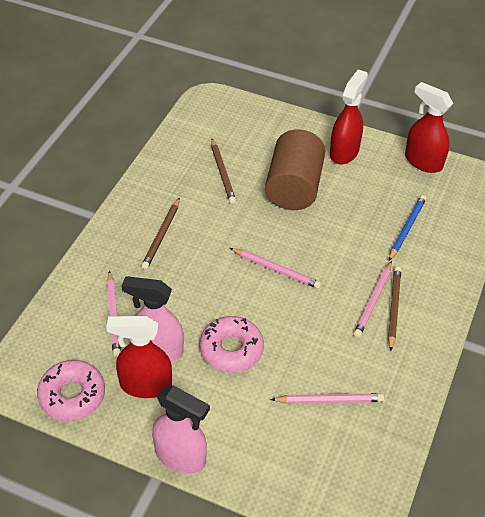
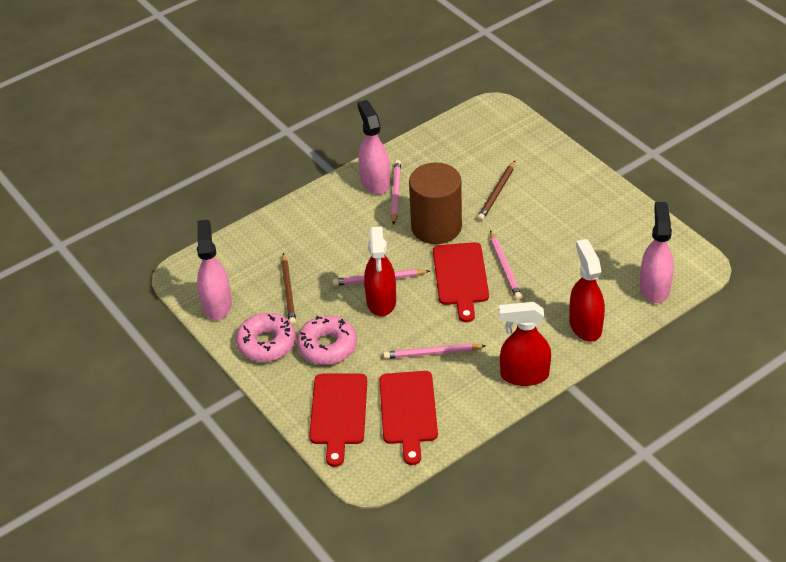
blue pencil: 1 -> 0
brown pencil: 3 -> 2
pink spray bottle: 2 -> 3
red cutting board: 0 -> 3

